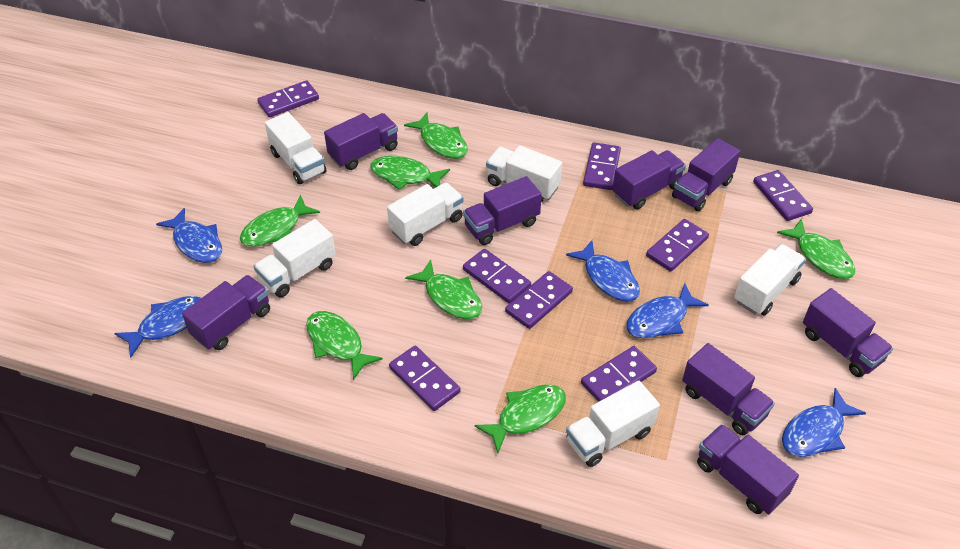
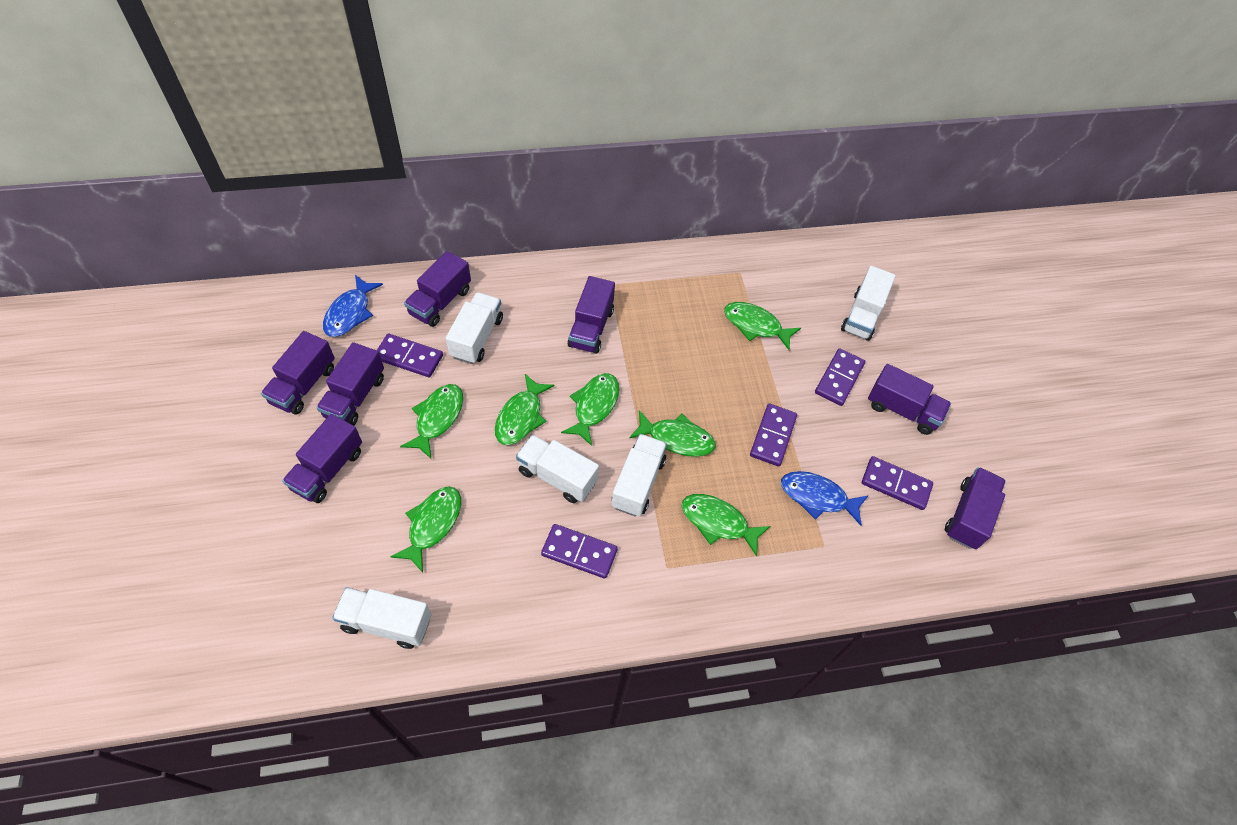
blue fish: 5 -> 2
purple domino: 8 -> 5
purple truck: 8 -> 7
white truck: 6 -> 5

